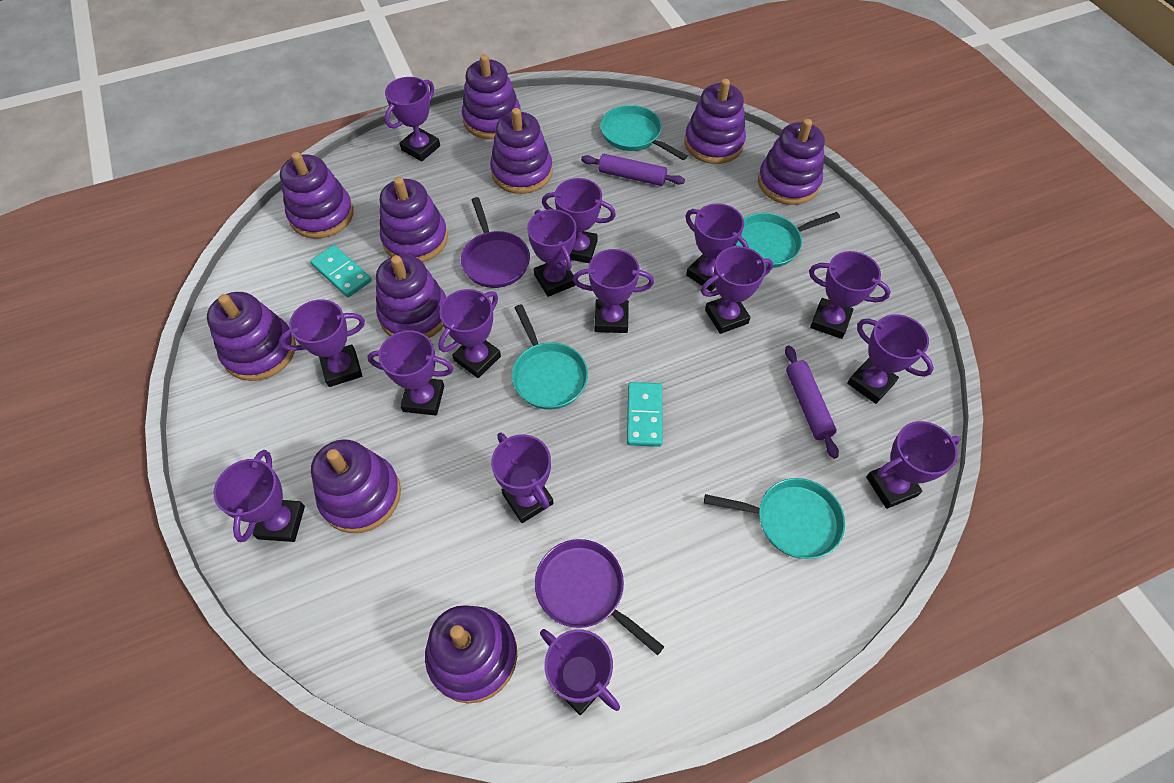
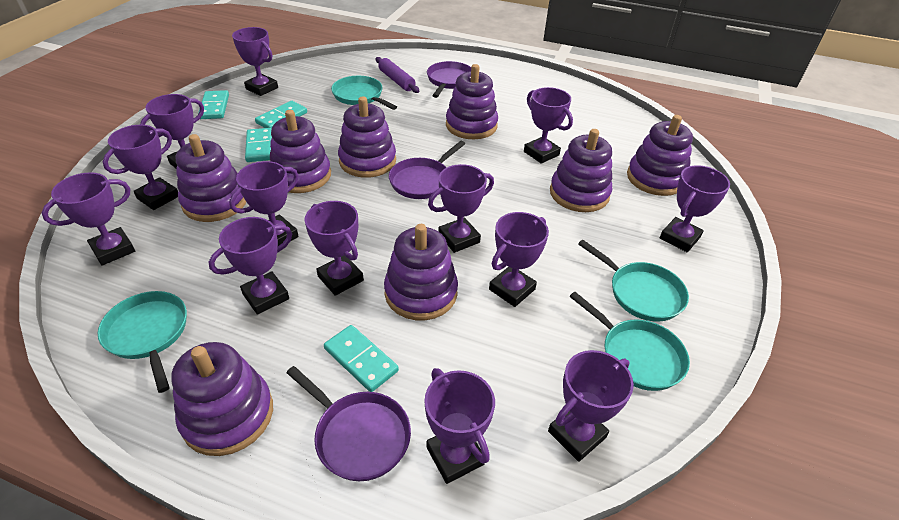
purple pan: 2 -> 3
purple rolling pin: 2 -> 1
purple stacking toy: 10 -> 8
purple trophy: 15 -> 13
turquoise domino: 2 -> 4

